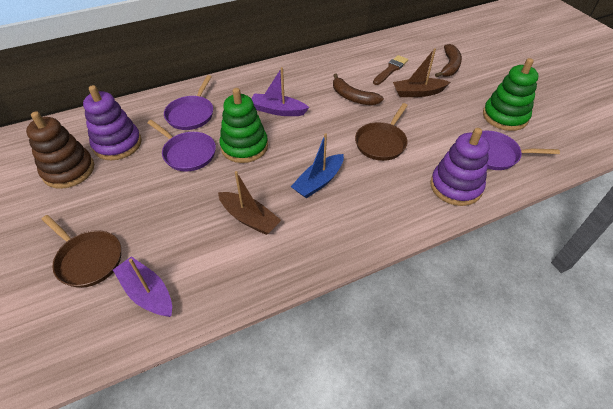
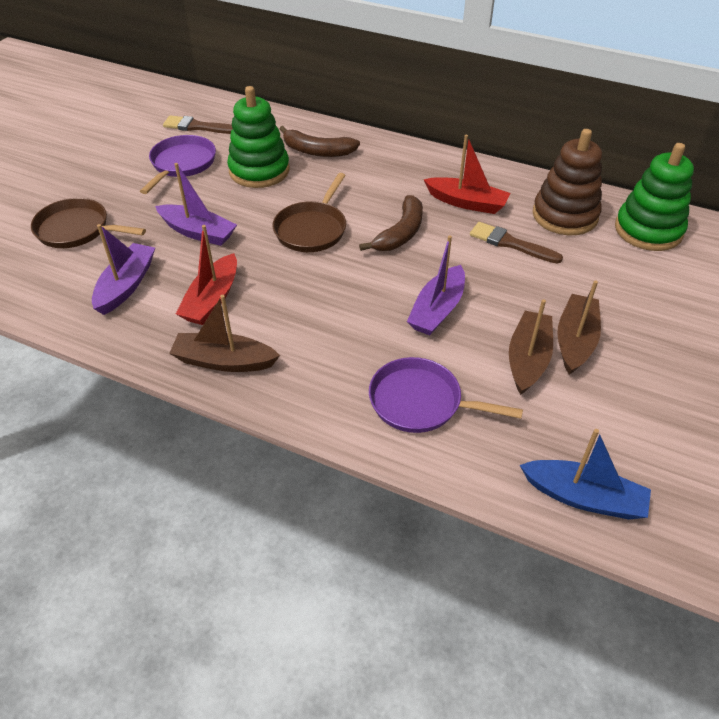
brown boat: 2 -> 3
brown brush: 1 -> 2
purple boat: 2 -> 3
purple pan: 3 -> 2
purple stacking toy: 2 -> 0
red boat: 0 -> 2

